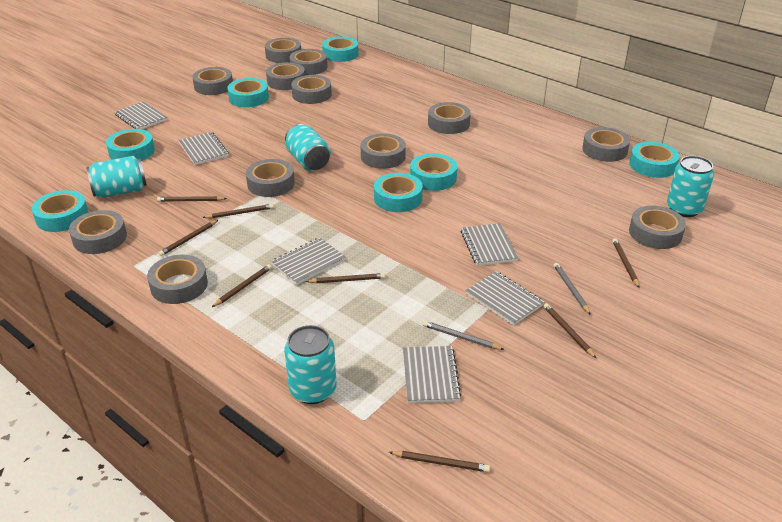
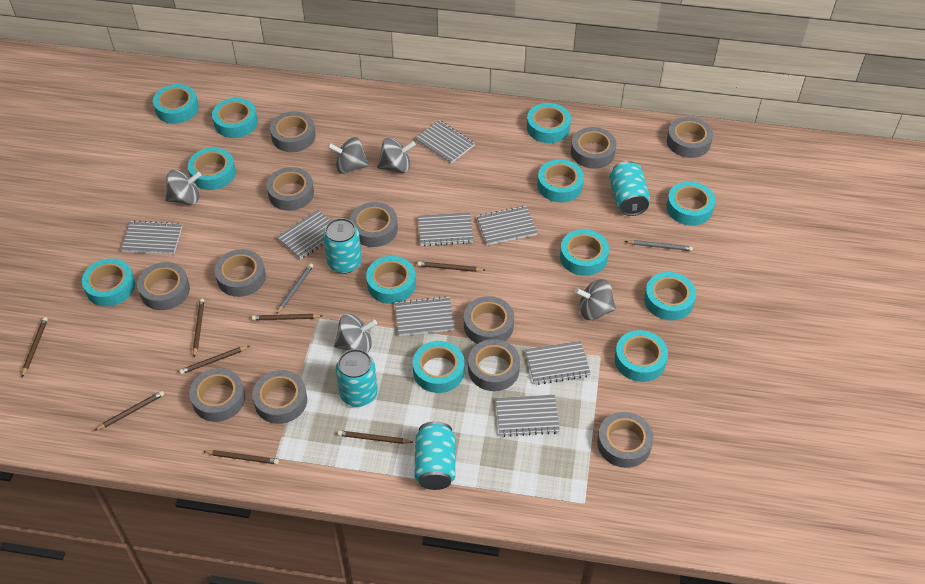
grey notebook: 6 -> 8
grey spinning top: 0 -> 5
turquoise tape: 7 -> 12

